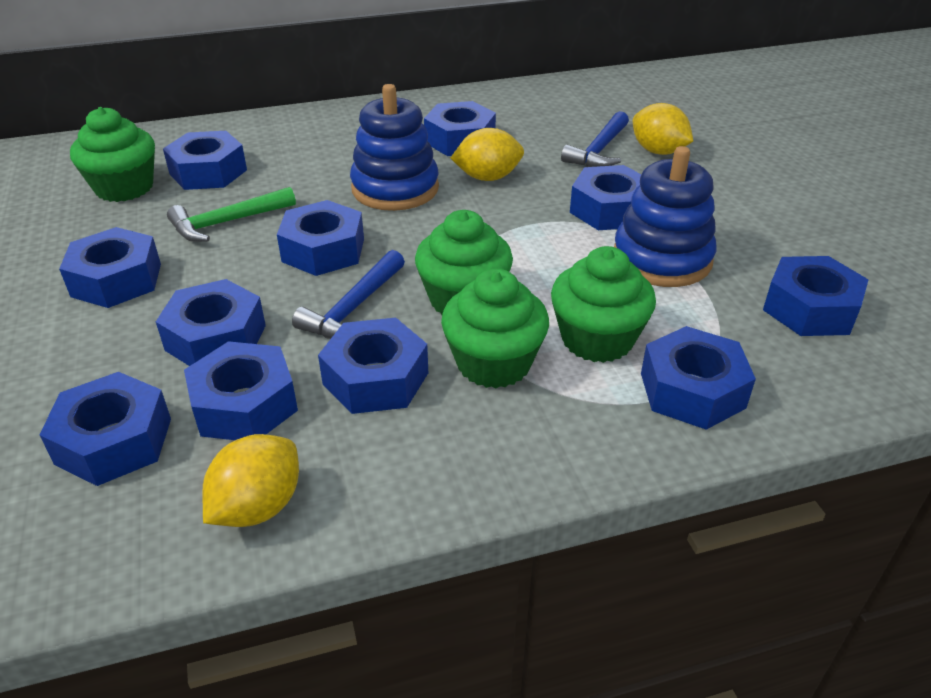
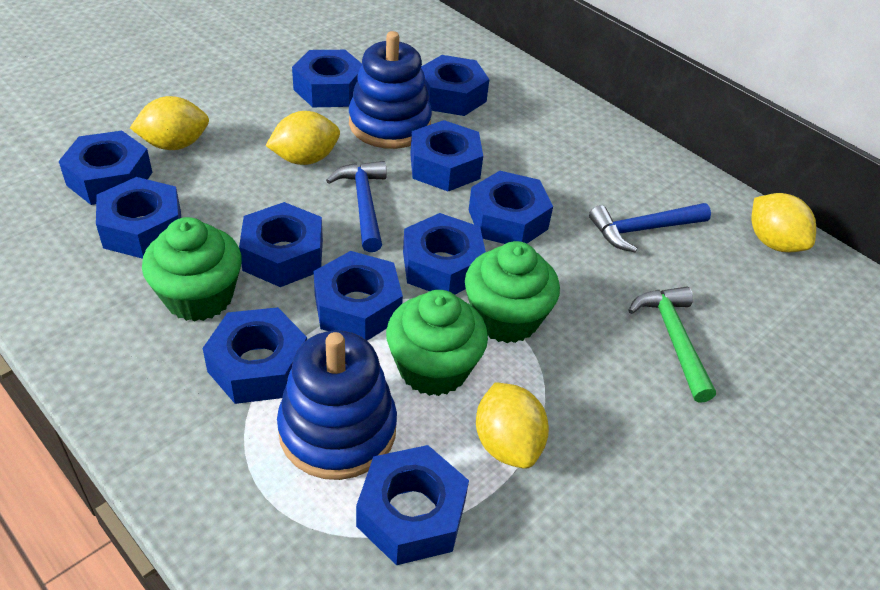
green cupcake: 4 -> 3
yellow lemon: 3 -> 4

